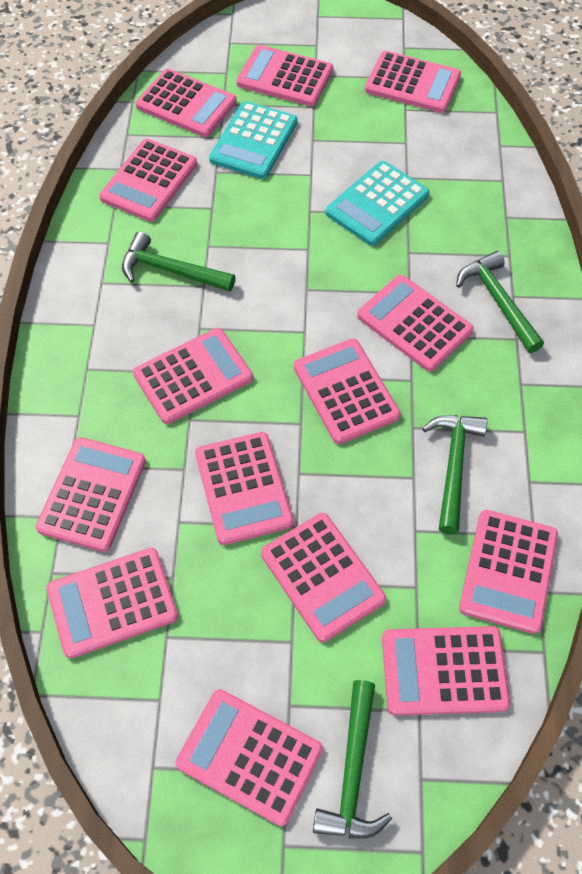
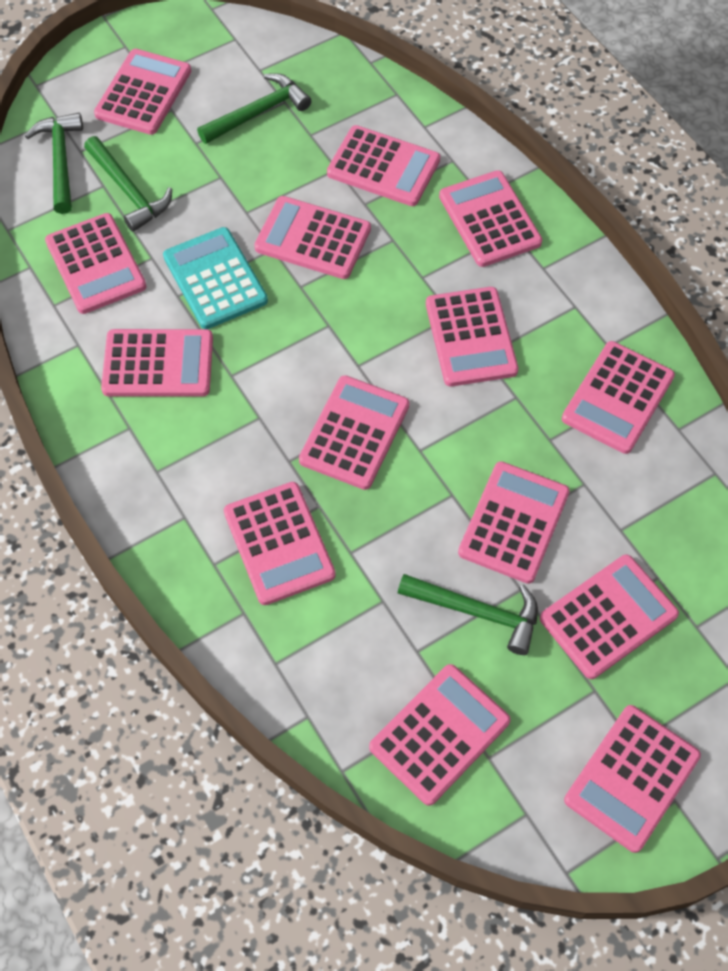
turquoise calculator: 2 -> 1

